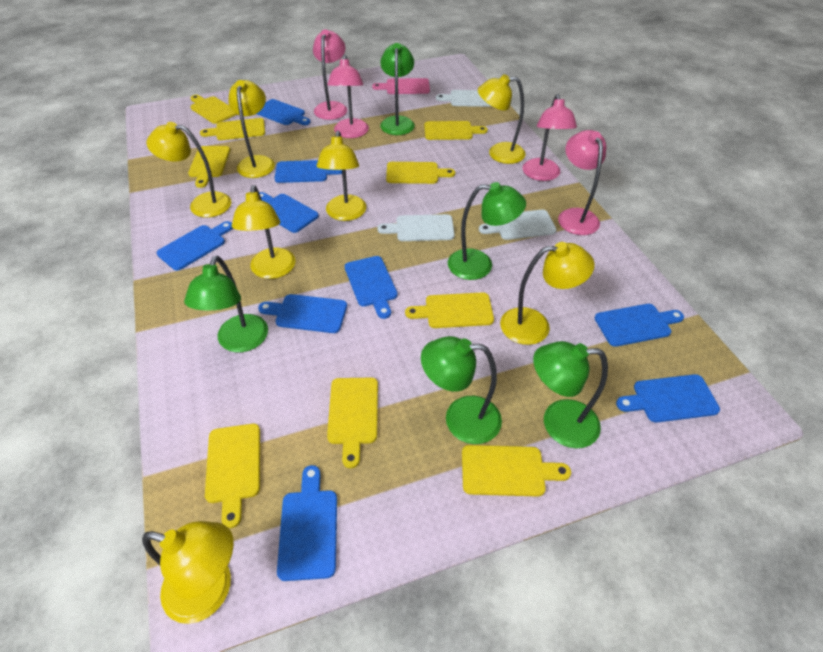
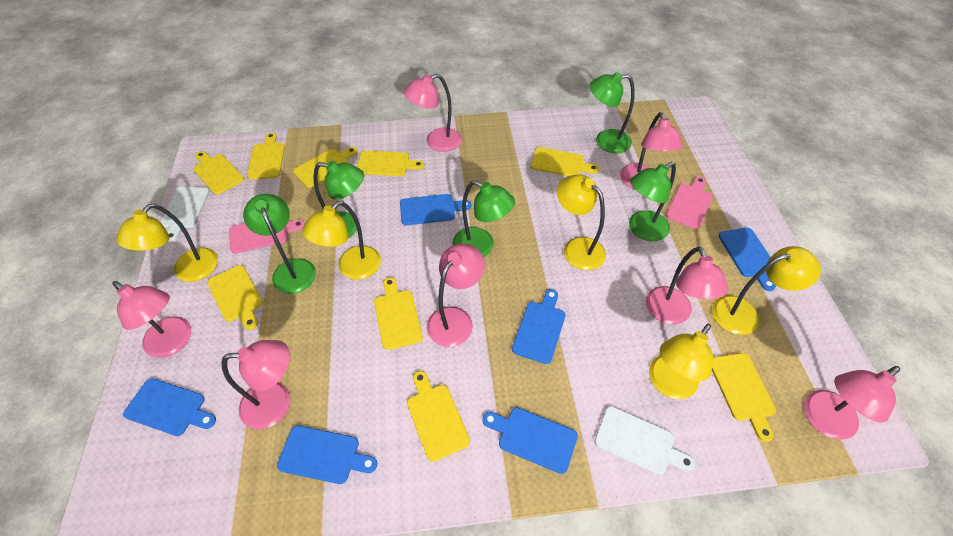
blue cutting board: 9 -> 6
pink cutting board: 1 -> 2
pink lamp: 4 -> 7
white cutting board: 3 -> 2
yellow lamp: 7 -> 5

